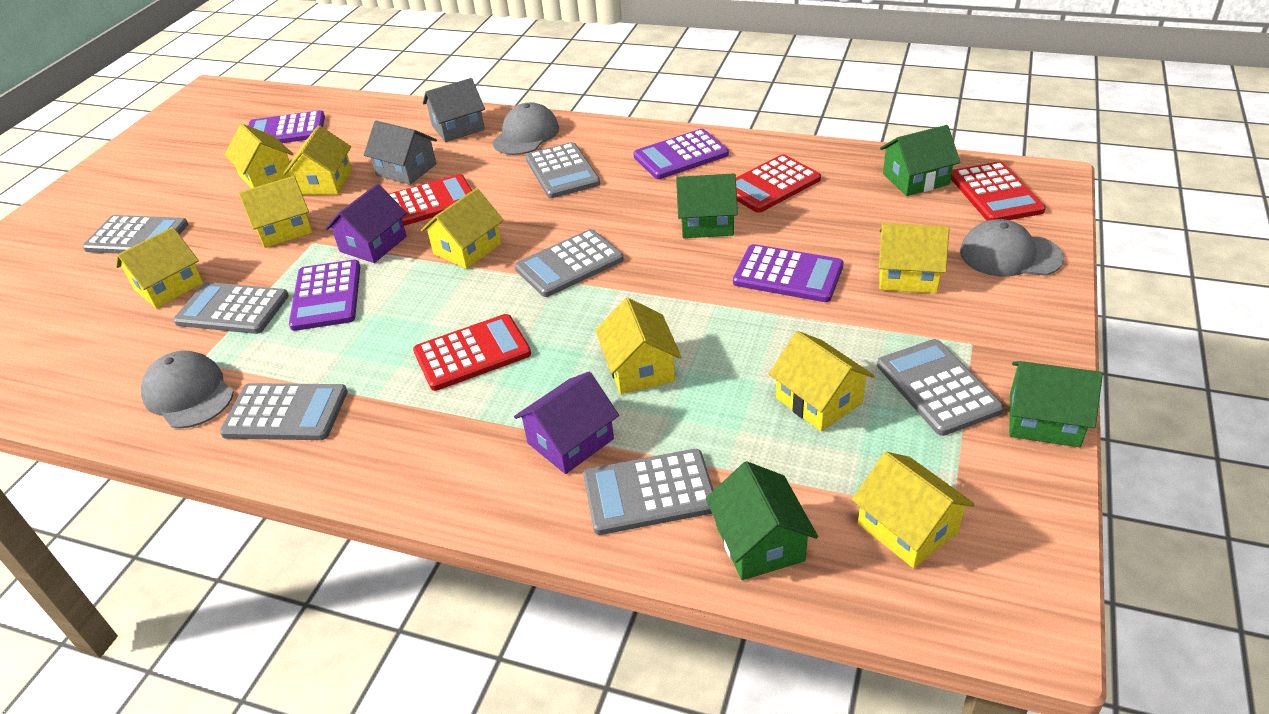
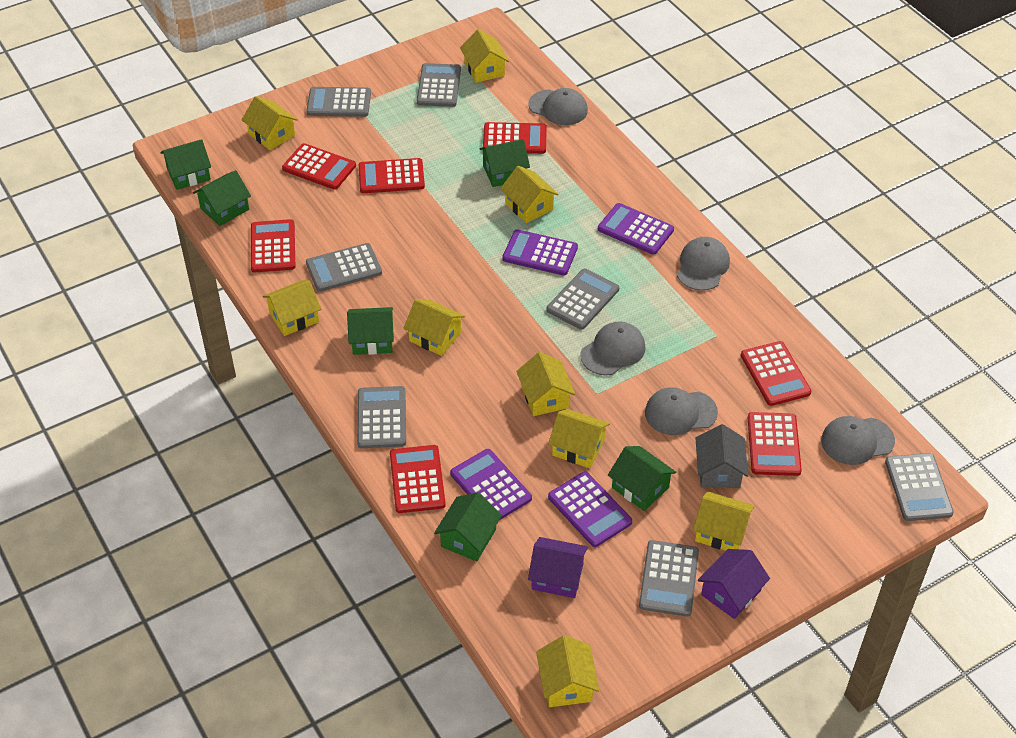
green house: 4 -> 6
grey cap: 3 -> 5
grey house: 2 -> 1
red calculator: 4 -> 7

